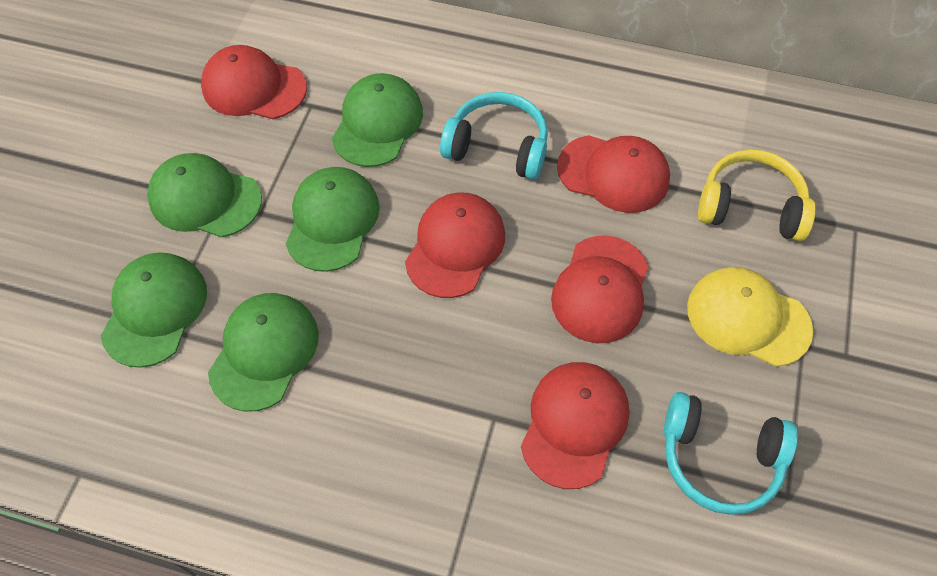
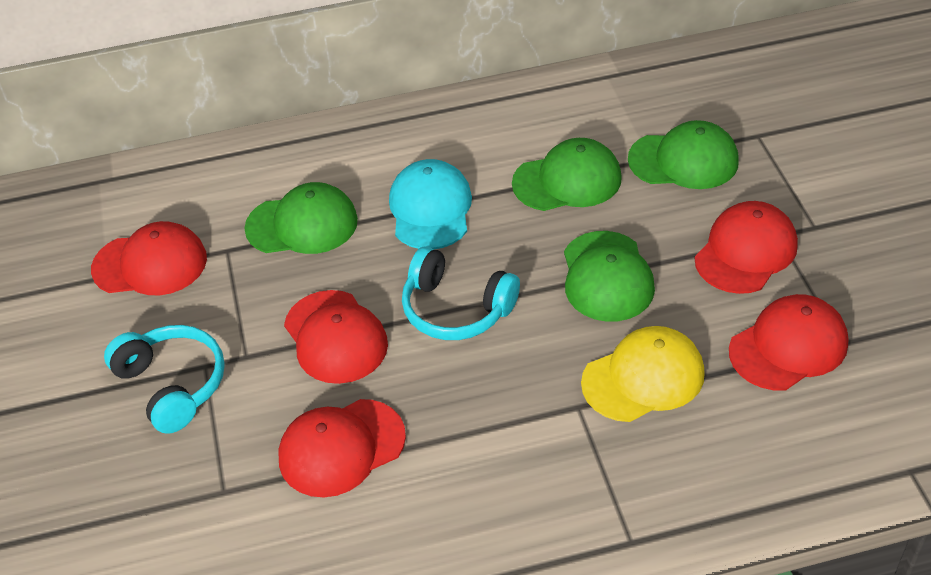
green cap: 5 -> 4
turquoise cap: 0 -> 1
yellow headphones: 1 -> 0

